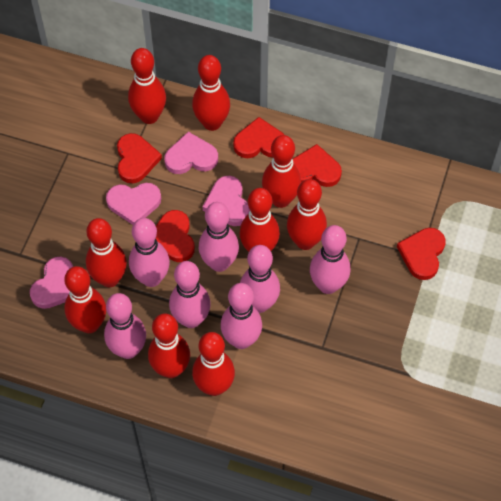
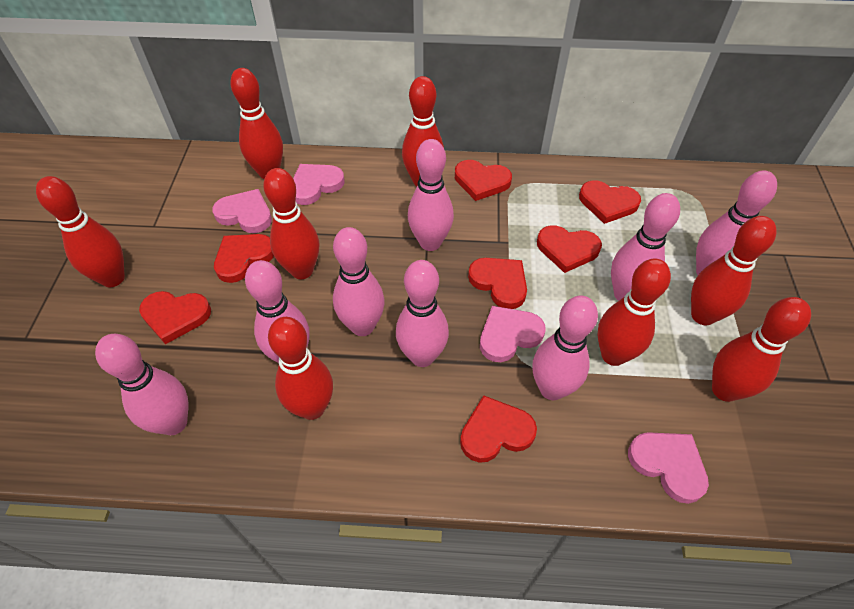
pink bowling pin: 7 -> 8
red bowling pin: 9 -> 8
red heart: 5 -> 7

